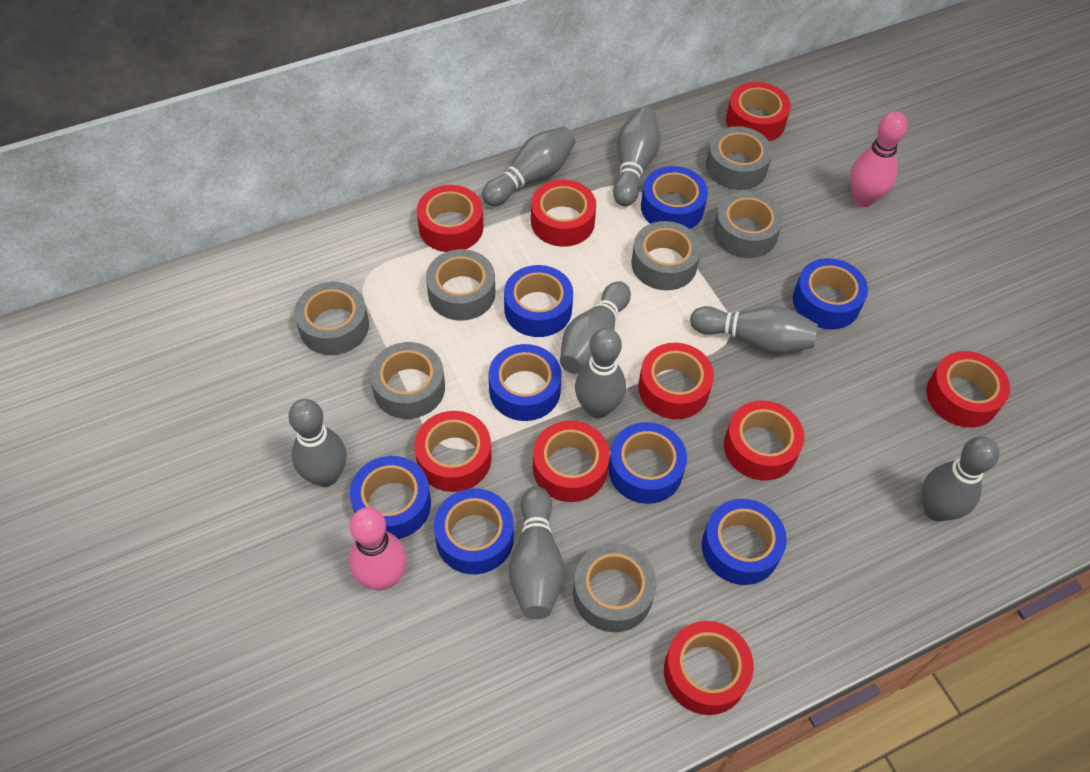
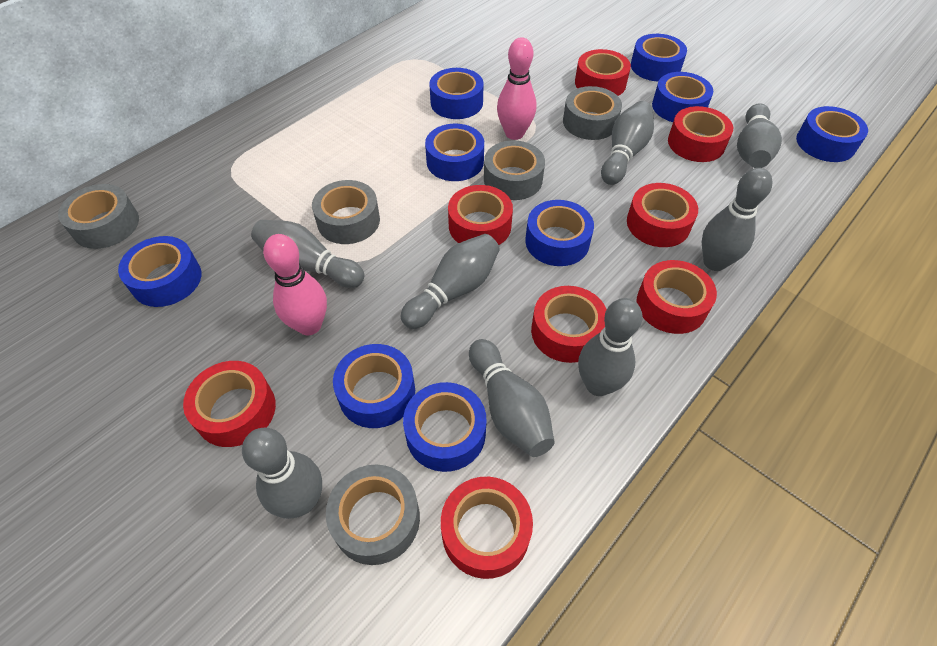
blue tape: 8 -> 9
grey tape: 7 -> 5
red tape: 9 -> 8

